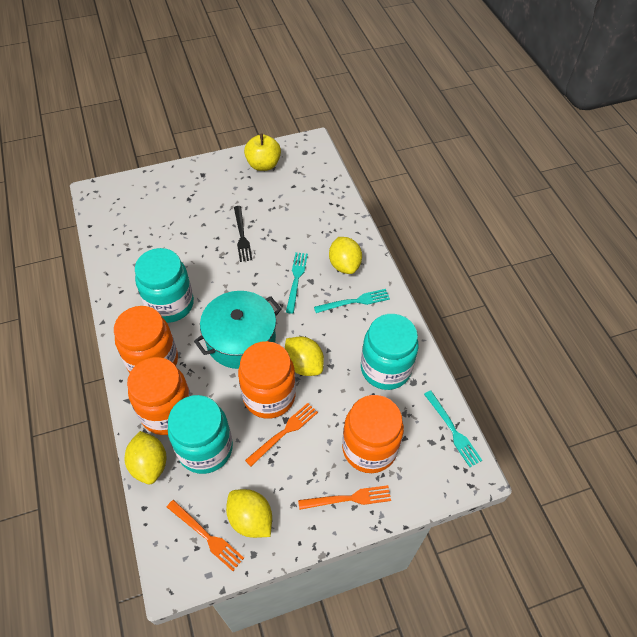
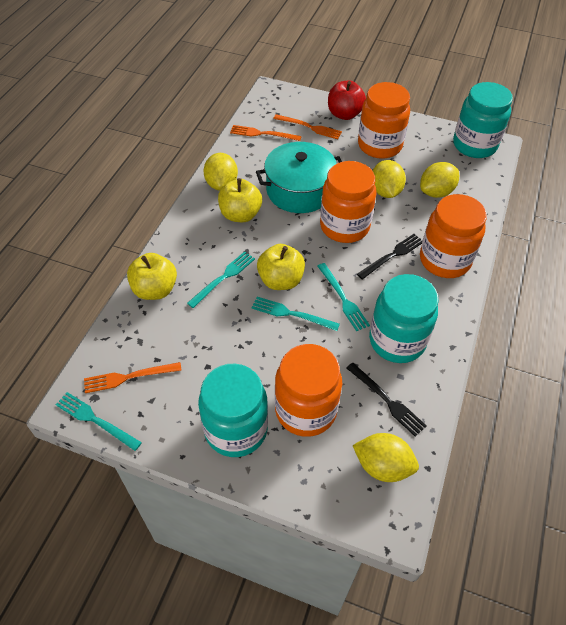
black fork: 1 -> 2
red apple: 0 -> 1
turquoise fork: 3 -> 4
yellow apple: 1 -> 3

